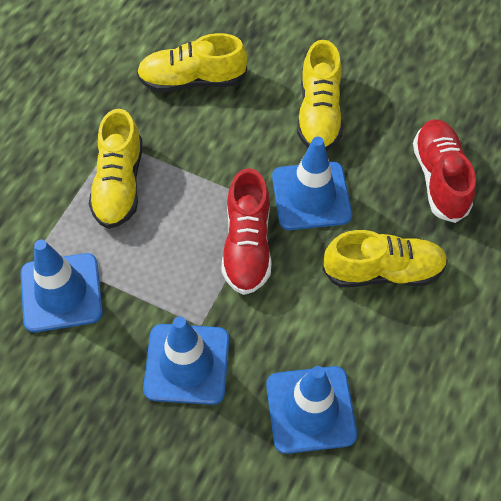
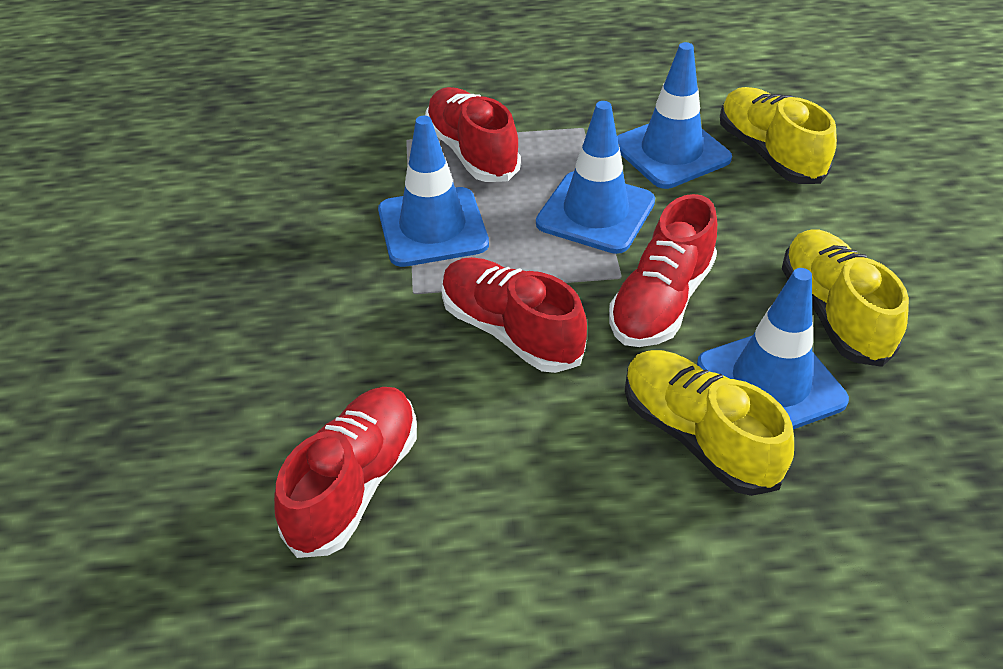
red shoe: 2 -> 4
yellow shoe: 4 -> 3

